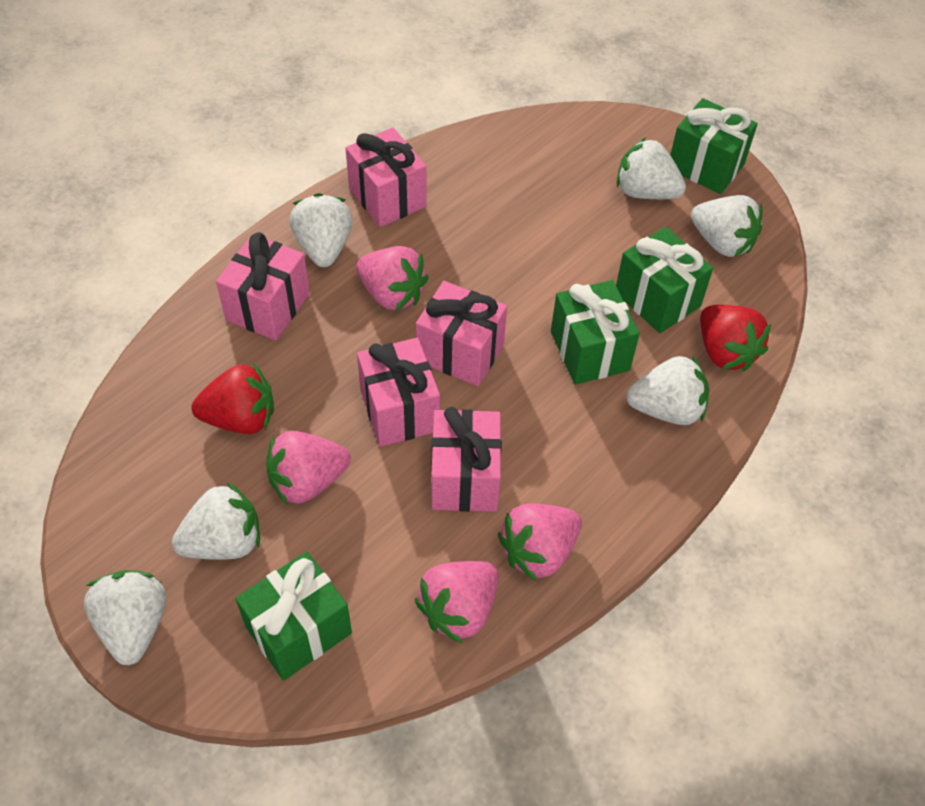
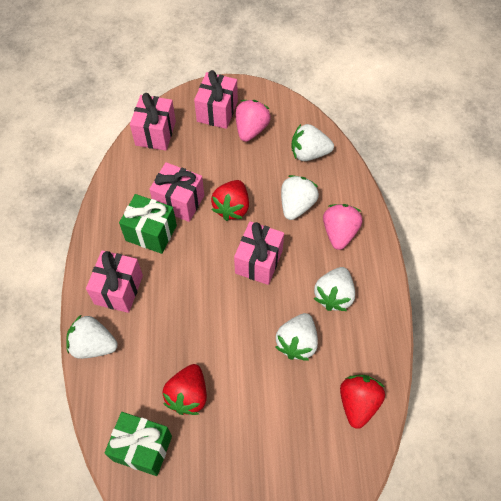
green gift: 4 -> 2
pink strawberry: 4 -> 2
red strawberry: 2 -> 3
white strawberry: 6 -> 5

